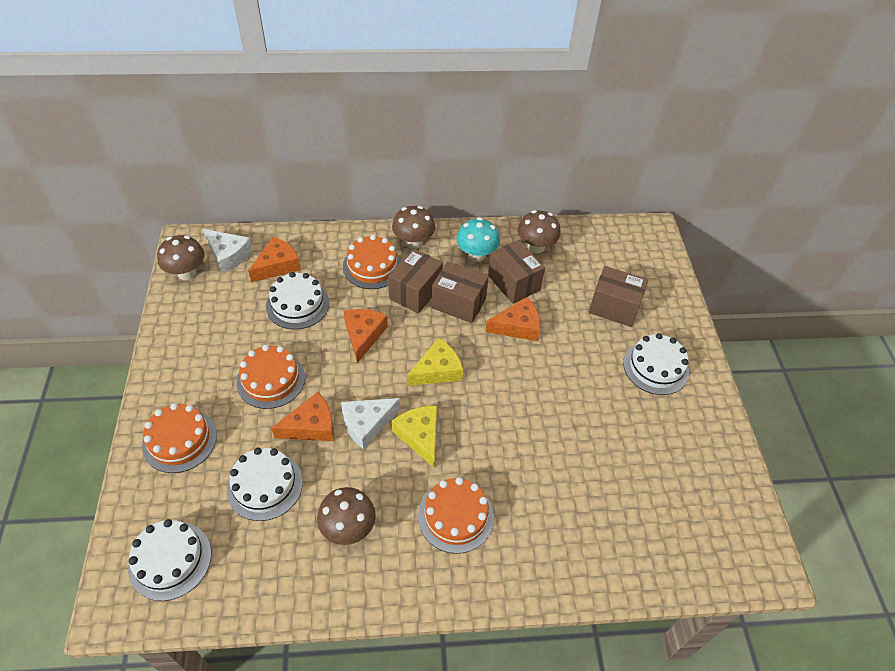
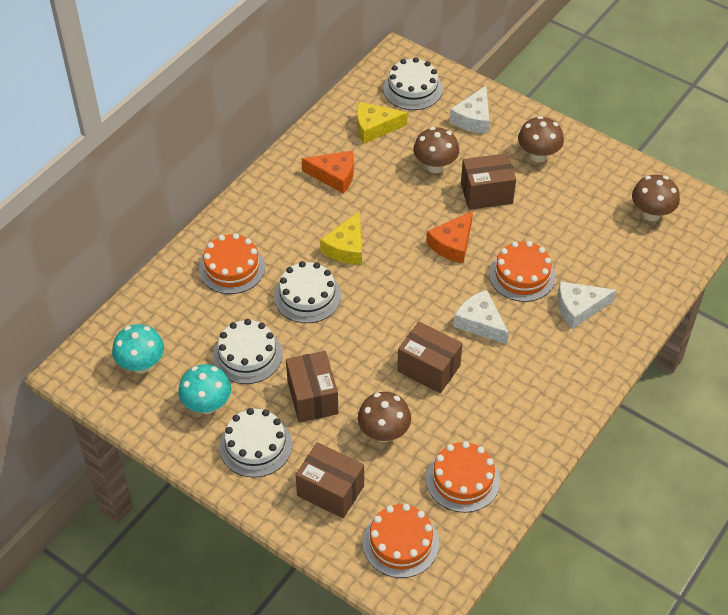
orange cheese: 4 -> 2
turquoise mushroom: 1 -> 2
white cheese: 2 -> 3

